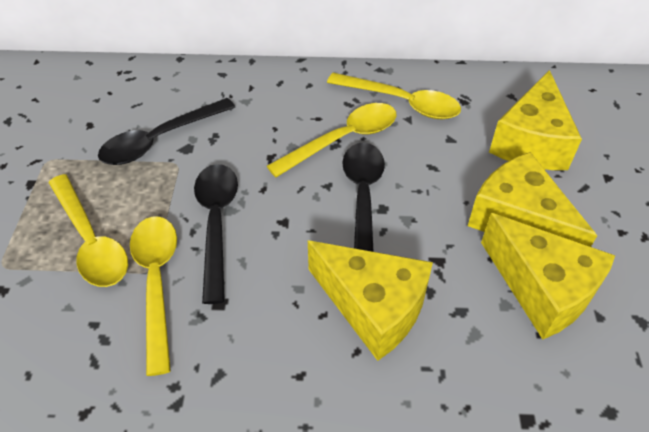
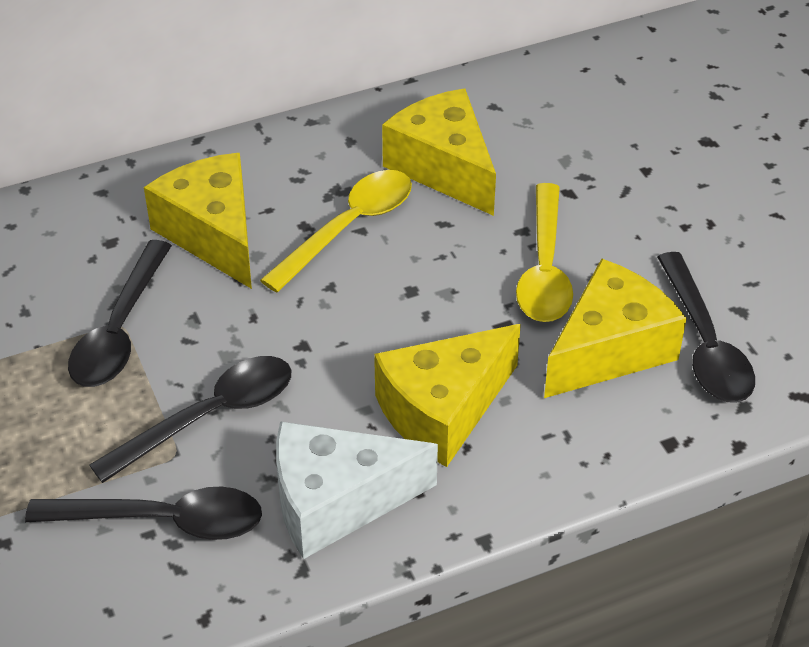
black spoon: 3 -> 4
white cheese: 0 -> 1
yellow spoon: 4 -> 2

